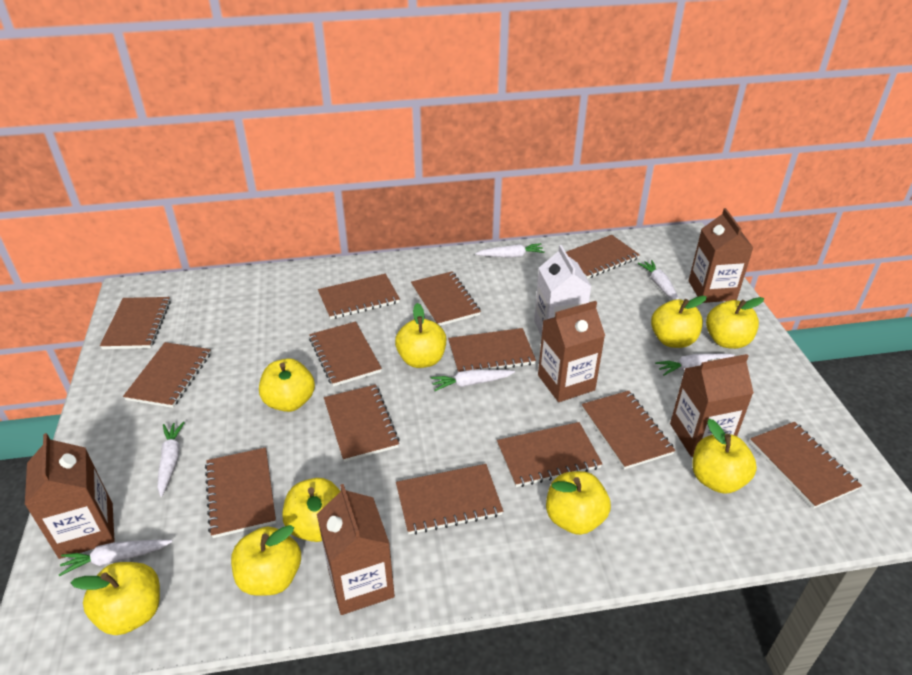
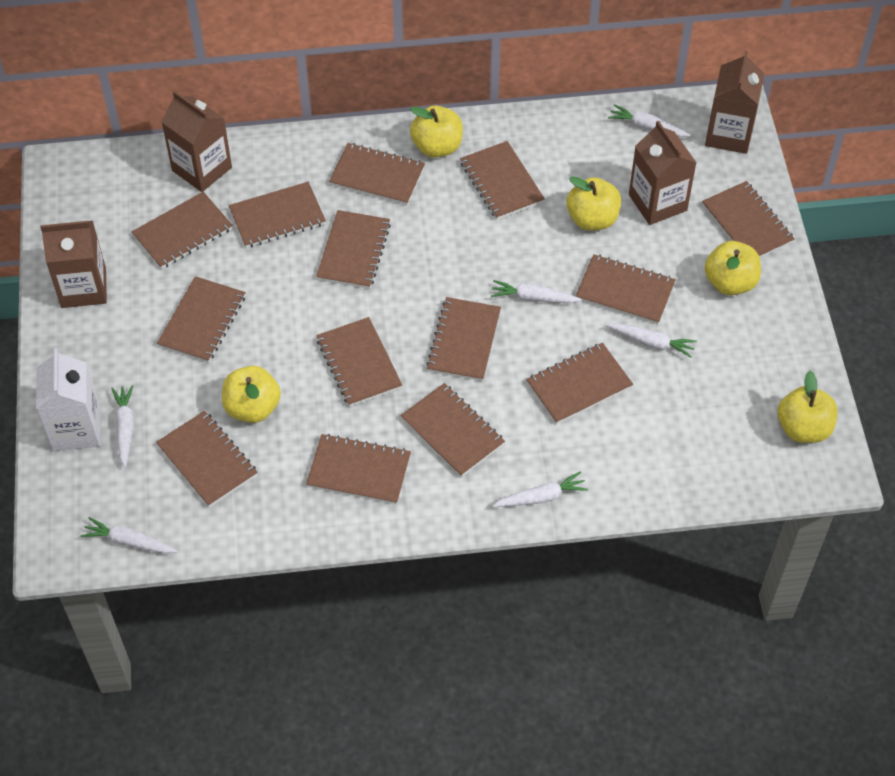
brown carton: 5 -> 4
brown notebook: 13 -> 14
yellow apple: 9 -> 5

